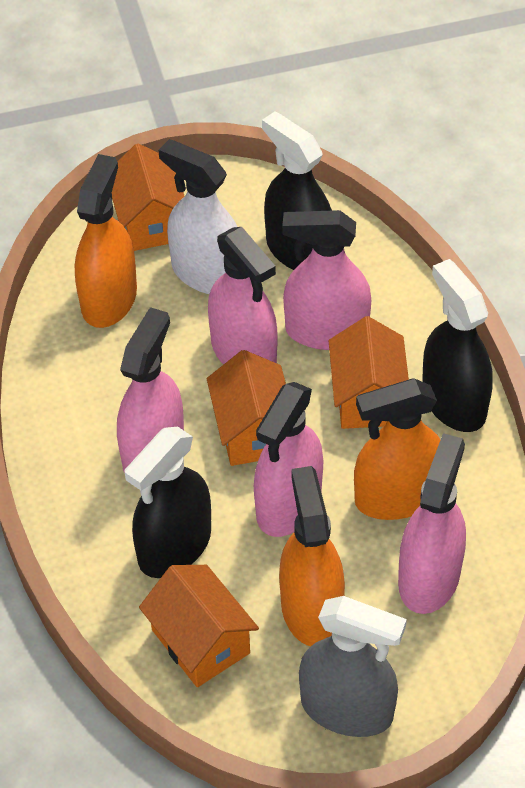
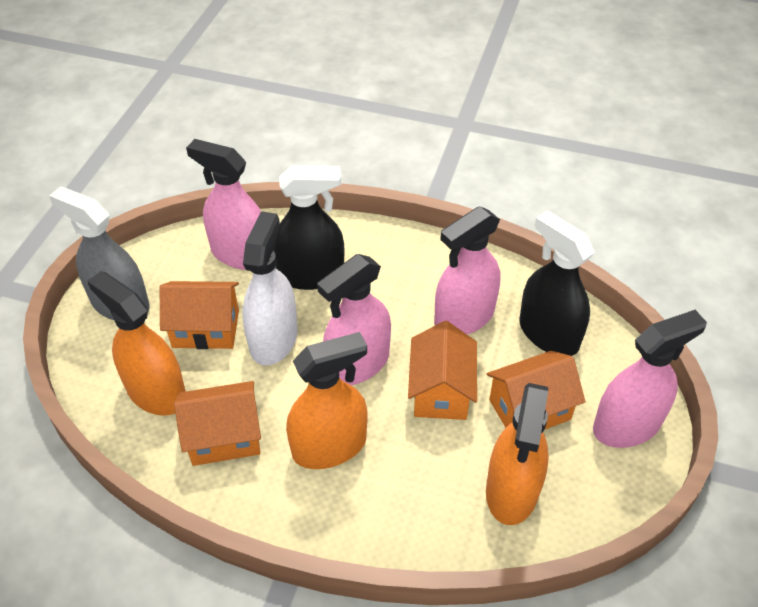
black spray bottle: 3 -> 2
pink spray bottle: 5 -> 4

